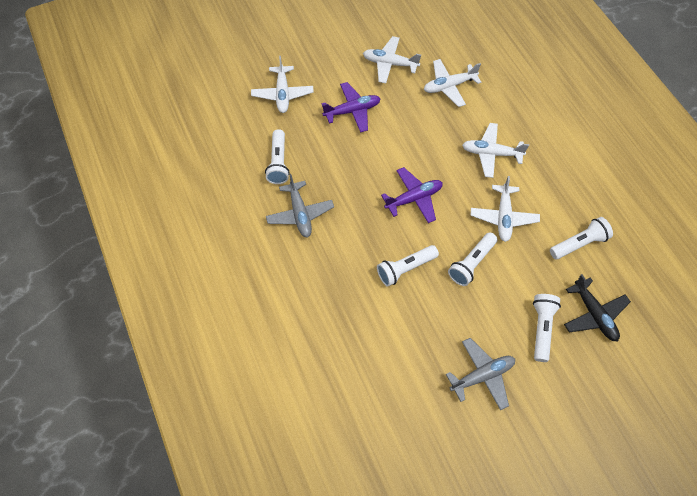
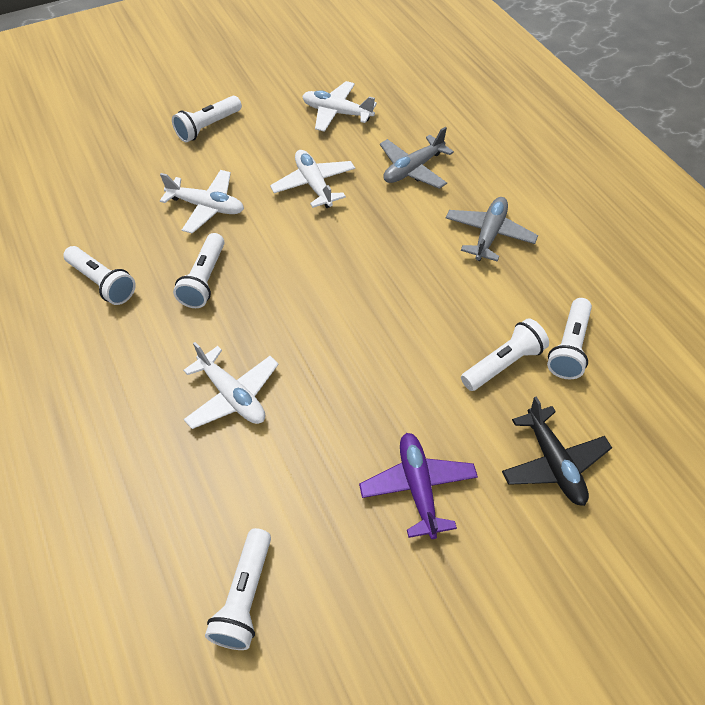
purple plane: 2 -> 1
white flashlight: 5 -> 6
white plane: 5 -> 4

